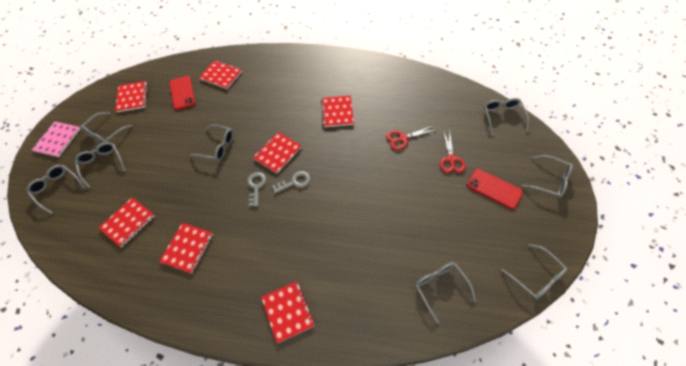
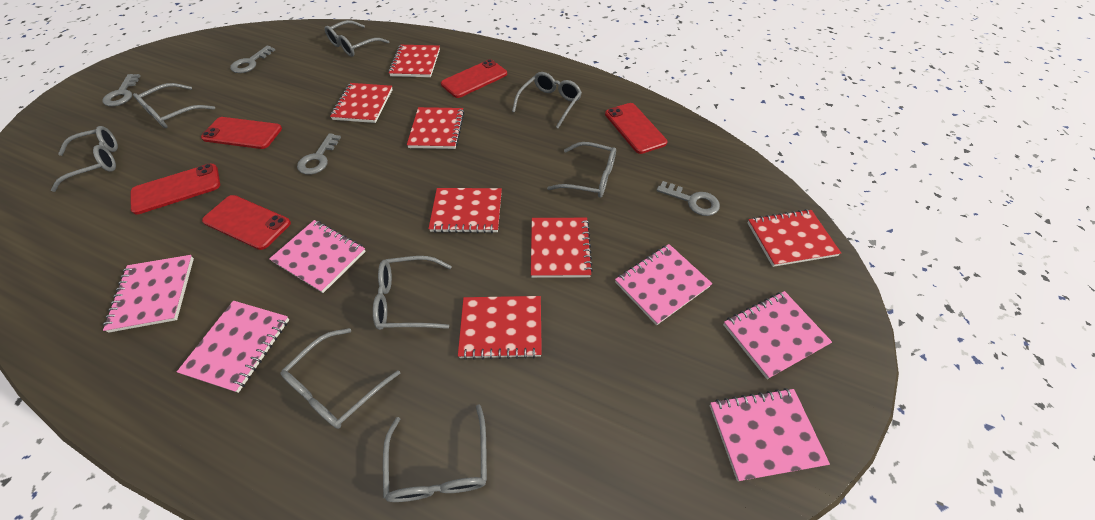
grey key: 2 -> 4
pink notebook: 1 -> 6
red phone: 2 -> 5
red scissors: 2 -> 0

